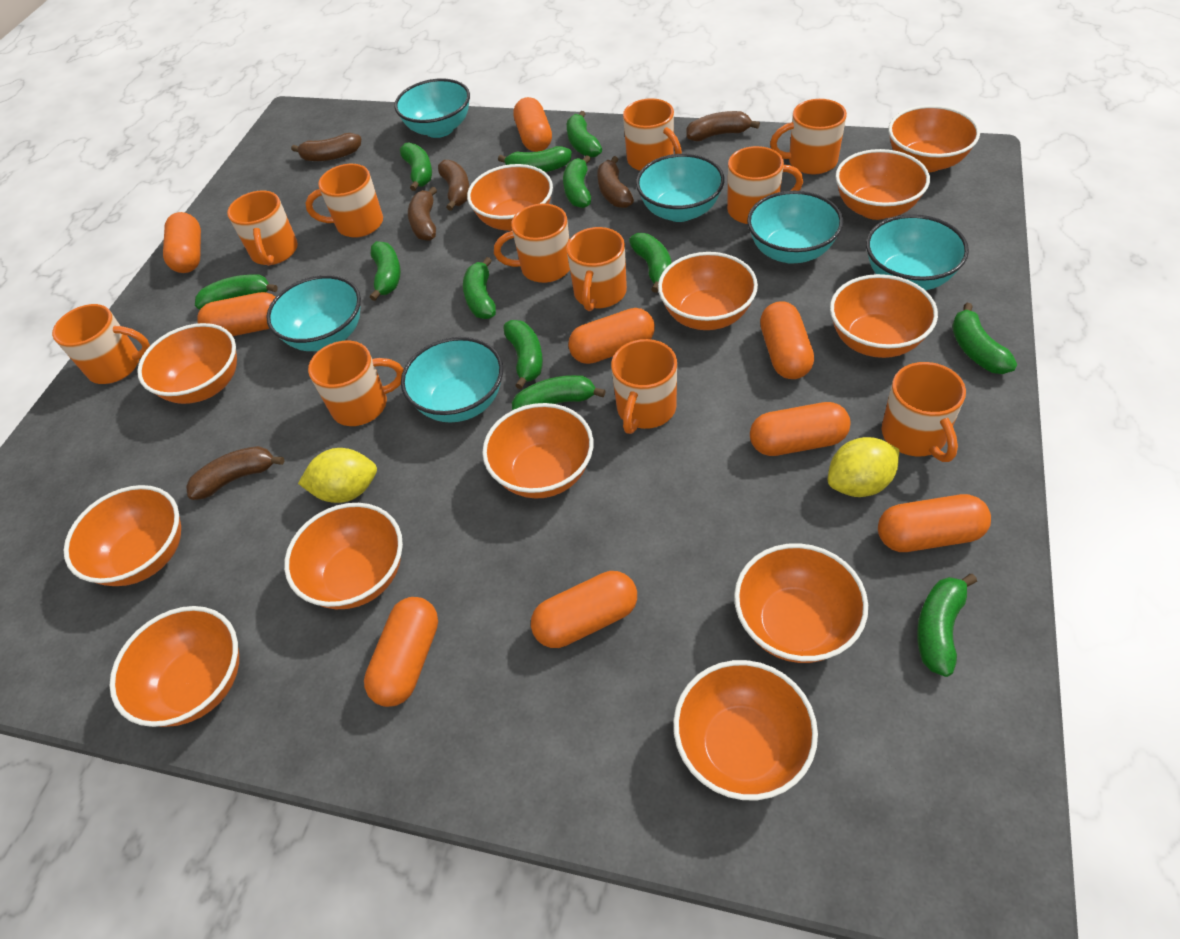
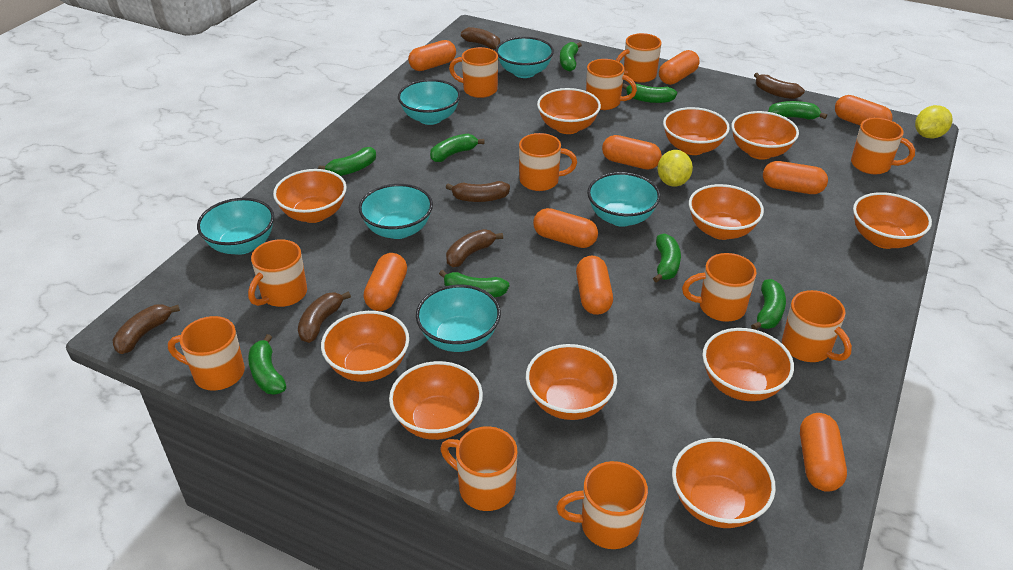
green banana: 12 -> 9
orange bowl: 12 -> 11

